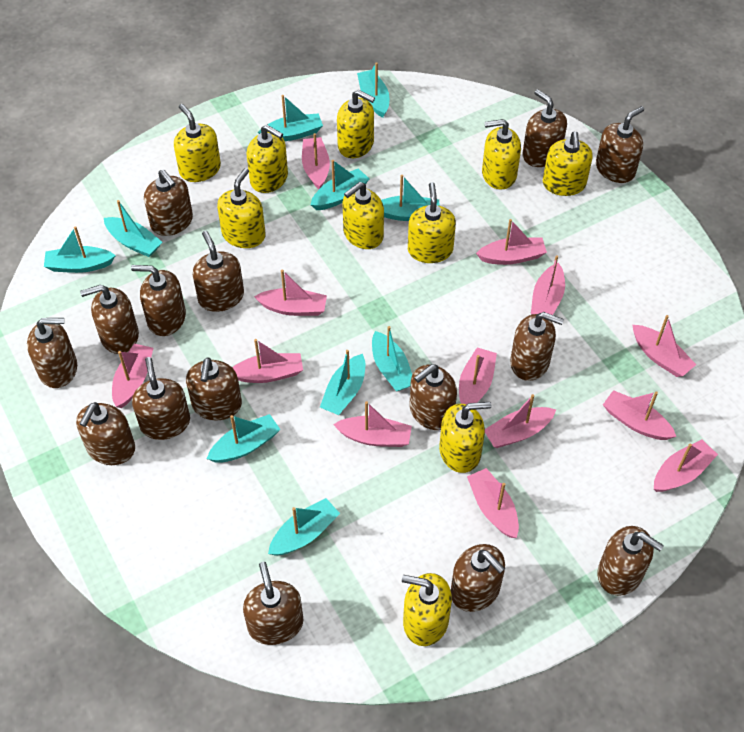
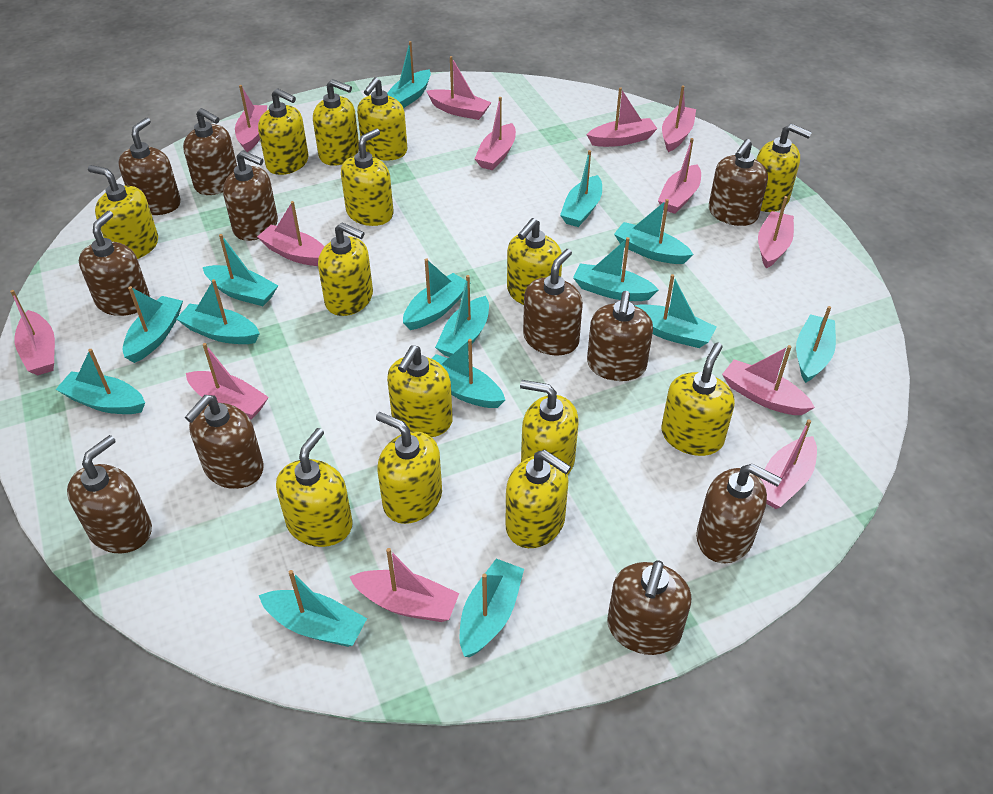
brown soap dispenser: 15 -> 11
turquoise boat: 10 -> 15
yellow soap dispenser: 10 -> 14

